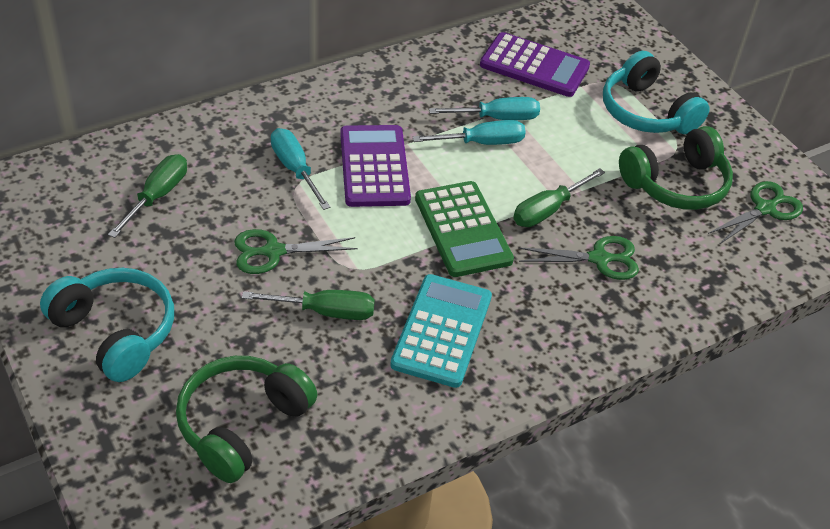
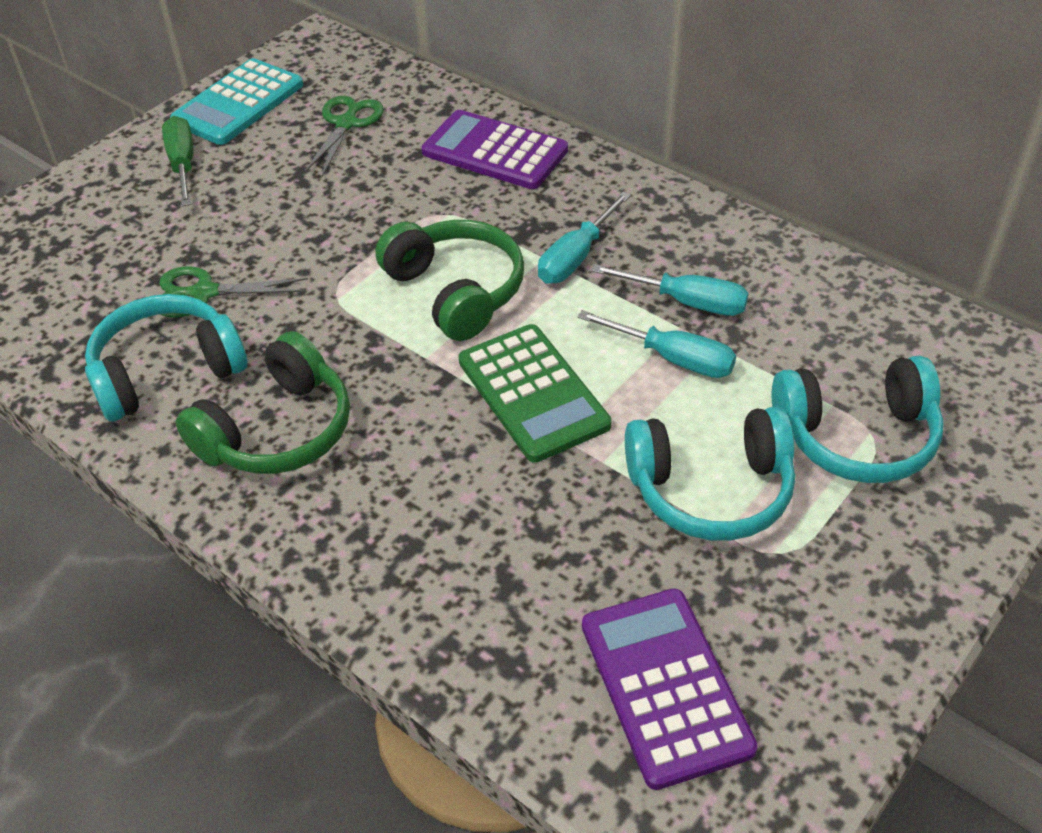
green scissors: 3 -> 2
green screwdriver: 3 -> 1
turquoise headphones: 2 -> 3

